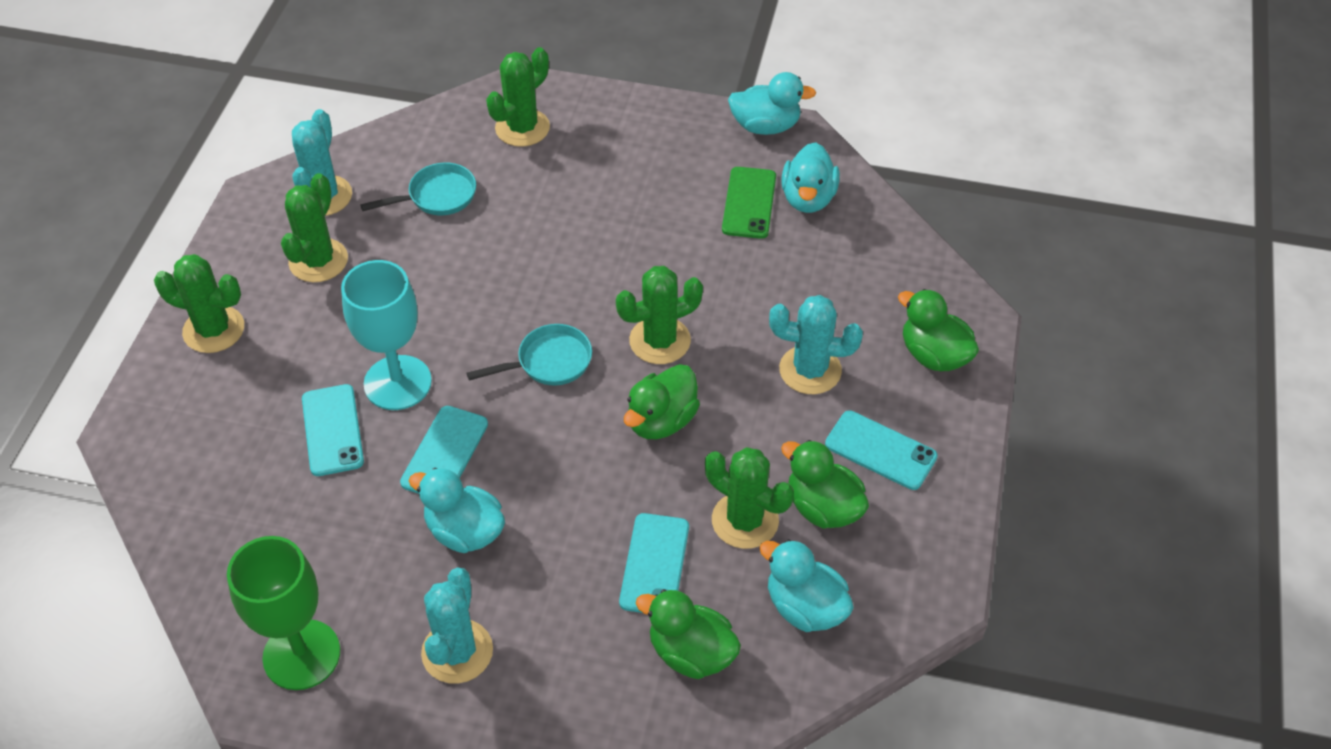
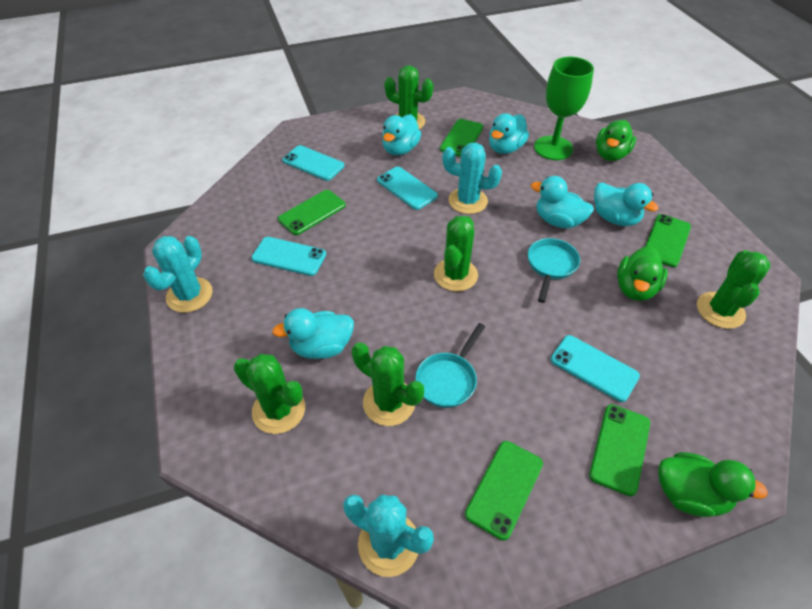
green duck: 4 -> 3
green phone: 1 -> 5
turquoise duck: 4 -> 5
turquoise goblet: 1 -> 0

